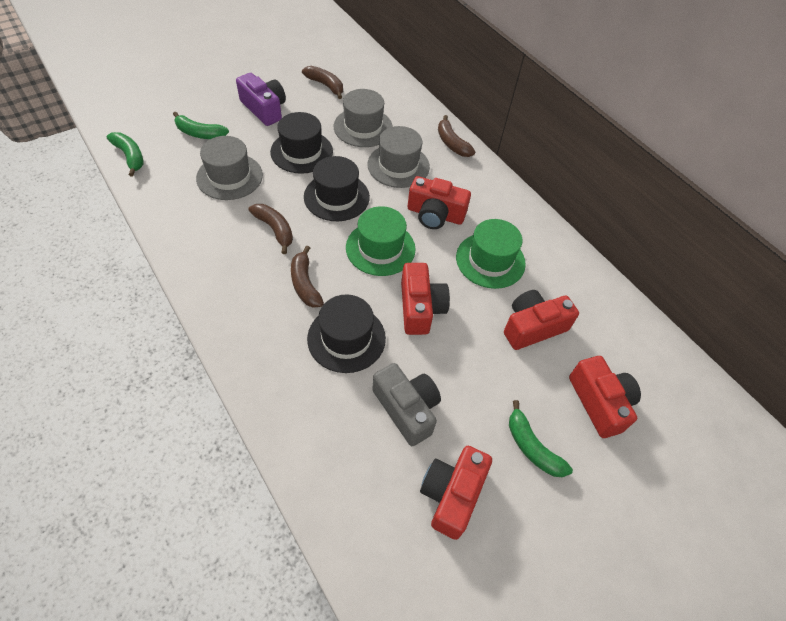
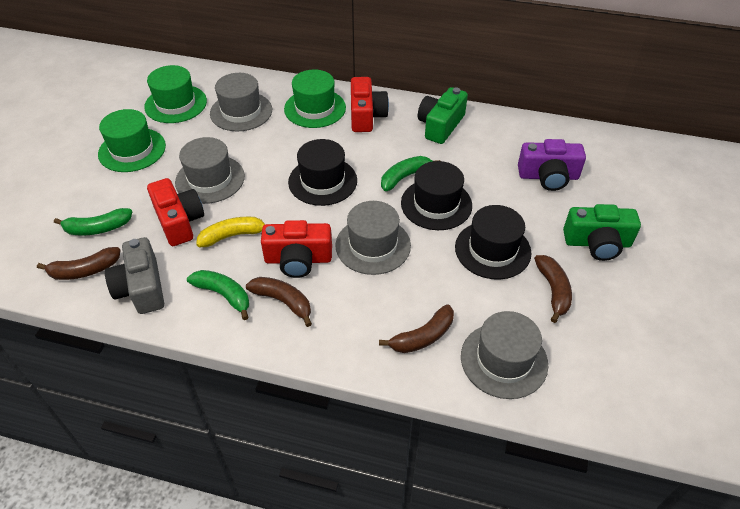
green camera: 0 -> 2
green hat: 2 -> 3
grey hat: 3 -> 4
red camera: 5 -> 3
yellow banana: 0 -> 1

